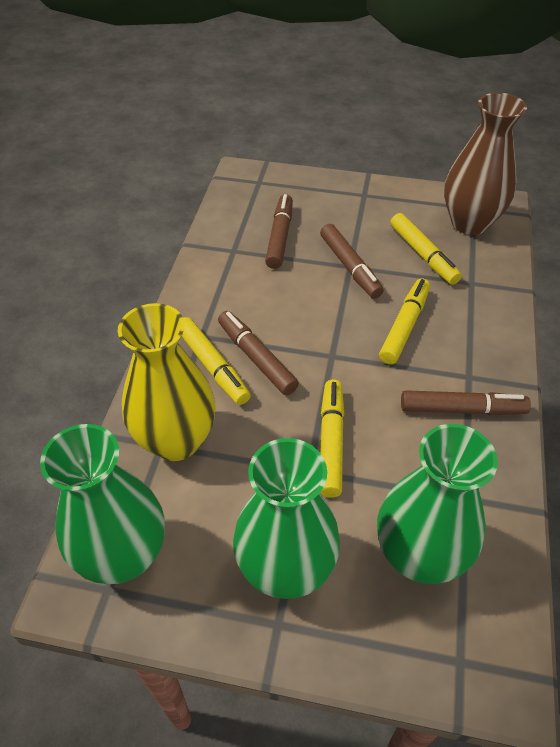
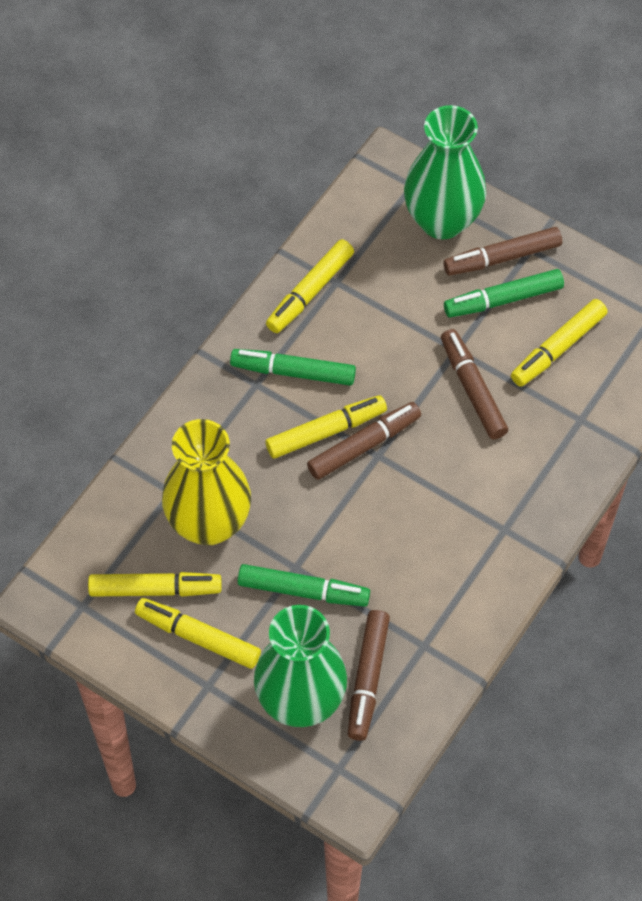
brown vase: 1 -> 0
green marker: 0 -> 3
green vase: 3 -> 2
yellow marker: 4 -> 5

